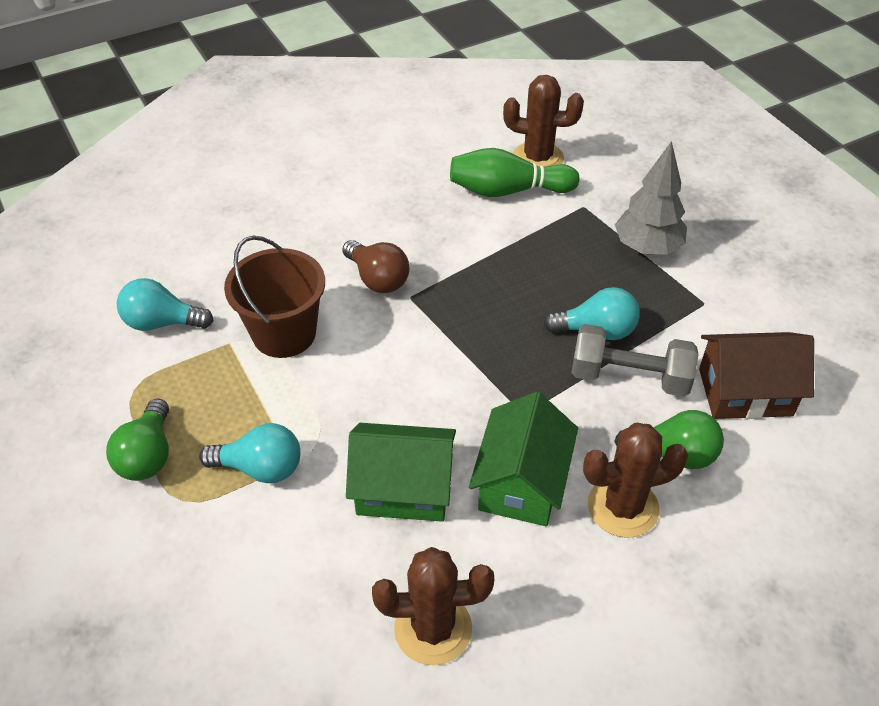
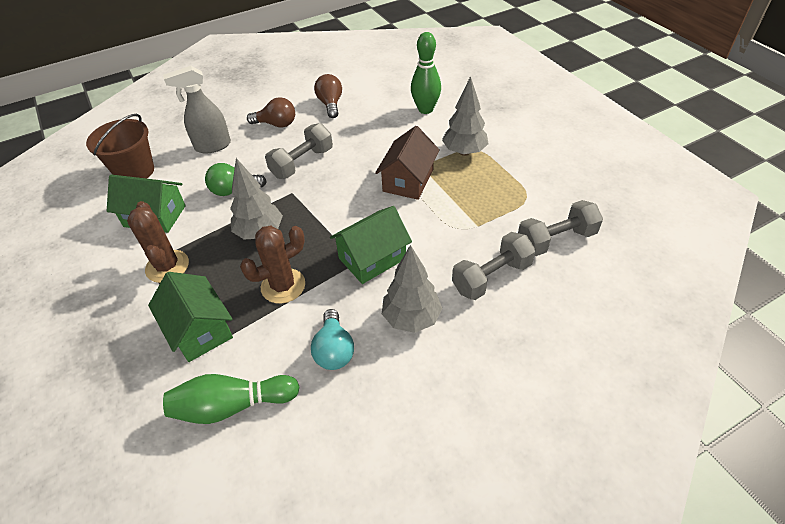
brown cactus: 3 -> 2
brown light bulb: 1 -> 2
green bowling pin: 1 -> 2
green house: 2 -> 3
green light bulb: 2 -> 1
grey dumbbell: 1 -> 3
grey spray bottle: 0 -> 1
grey tree: 1 -> 3
turquoise light bulb: 3 -> 1

